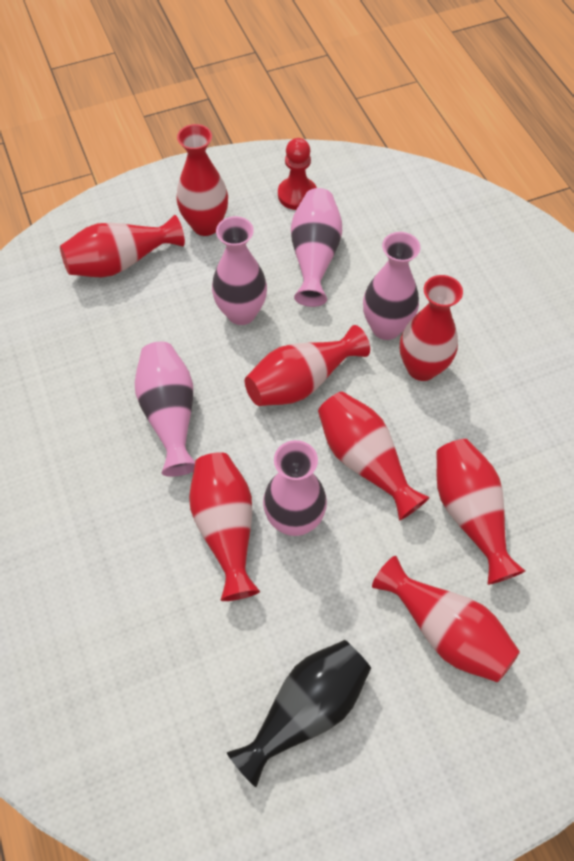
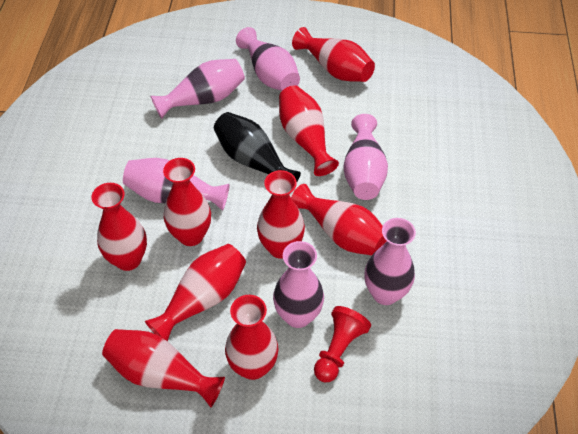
pink vase: 5 -> 6
red vase: 8 -> 9

